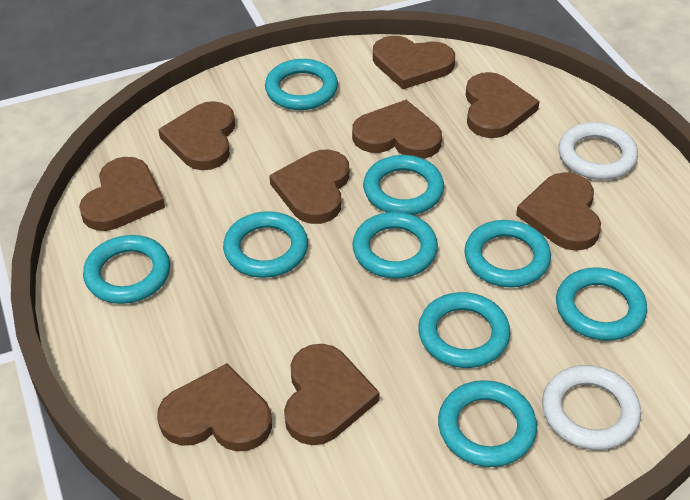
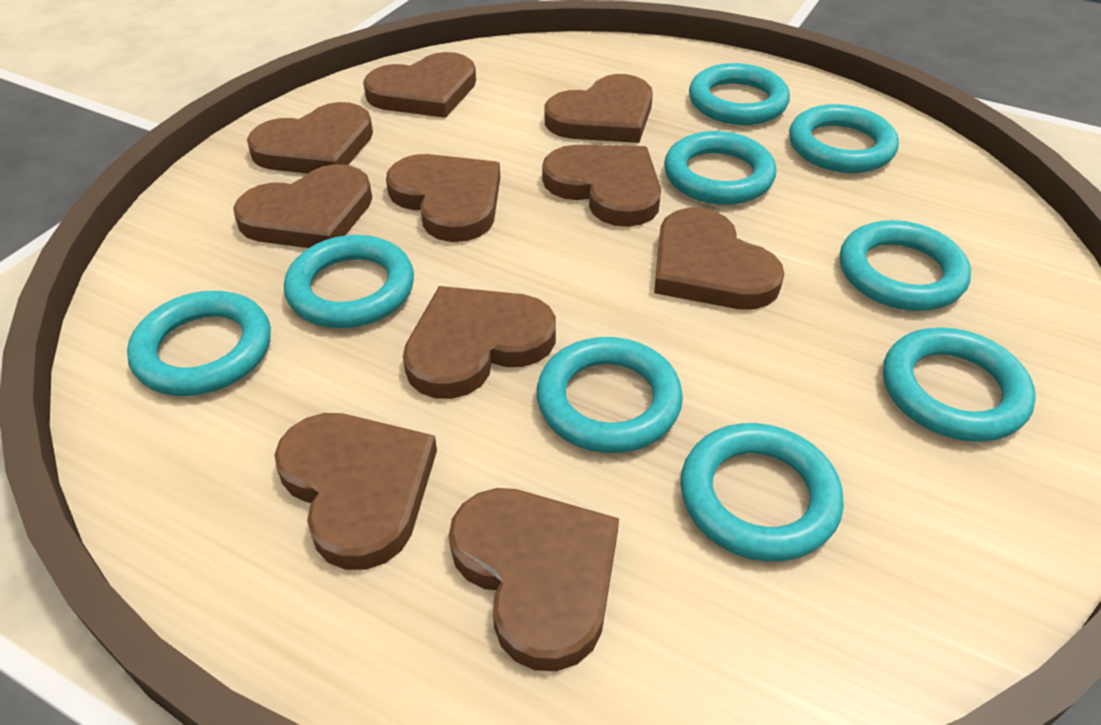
brown heart: 9 -> 10
white ring: 2 -> 0

